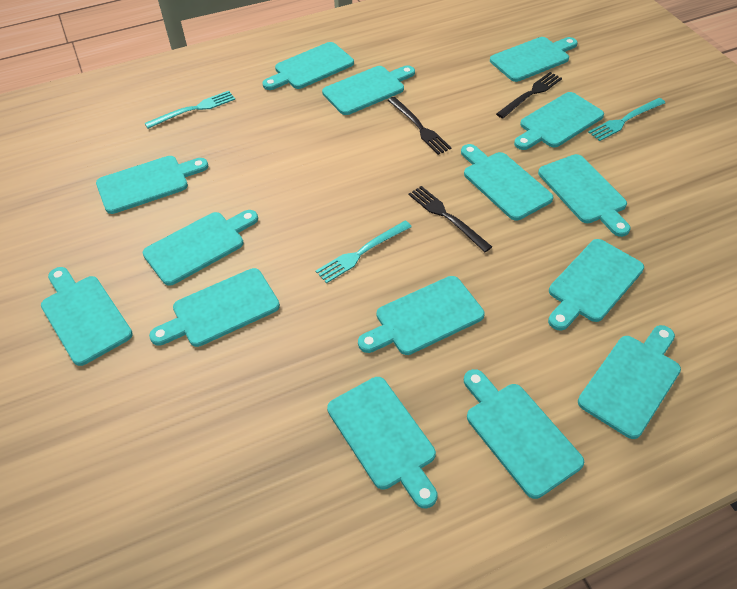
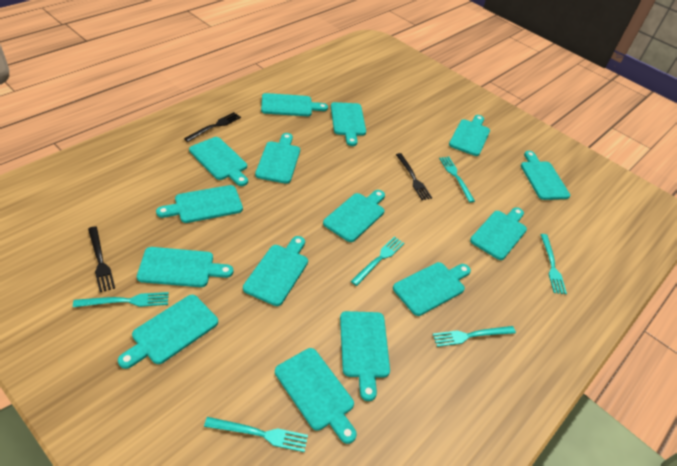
turquoise fork: 3 -> 6

